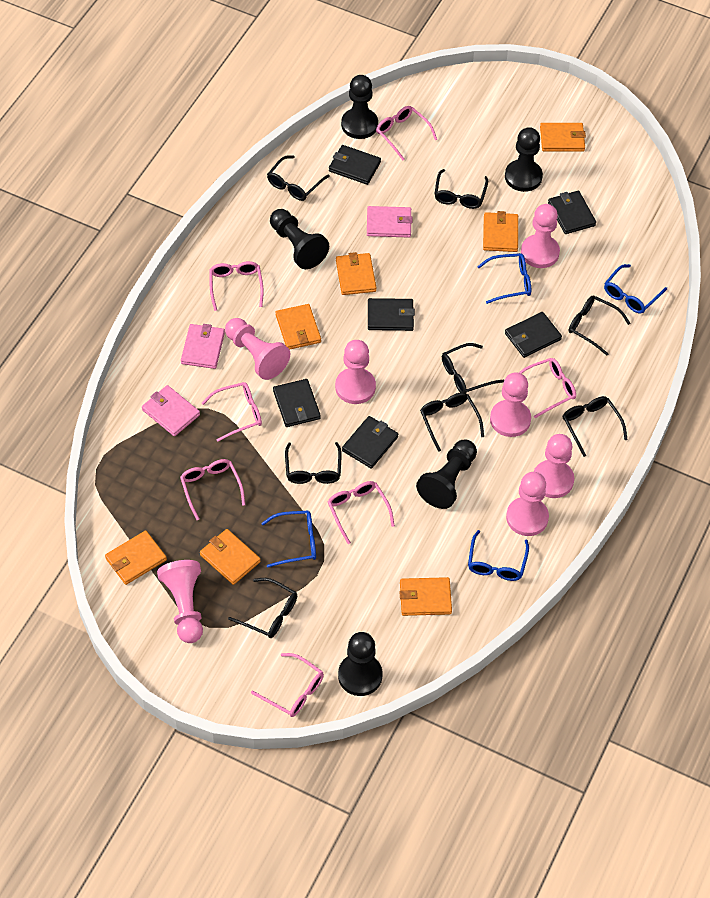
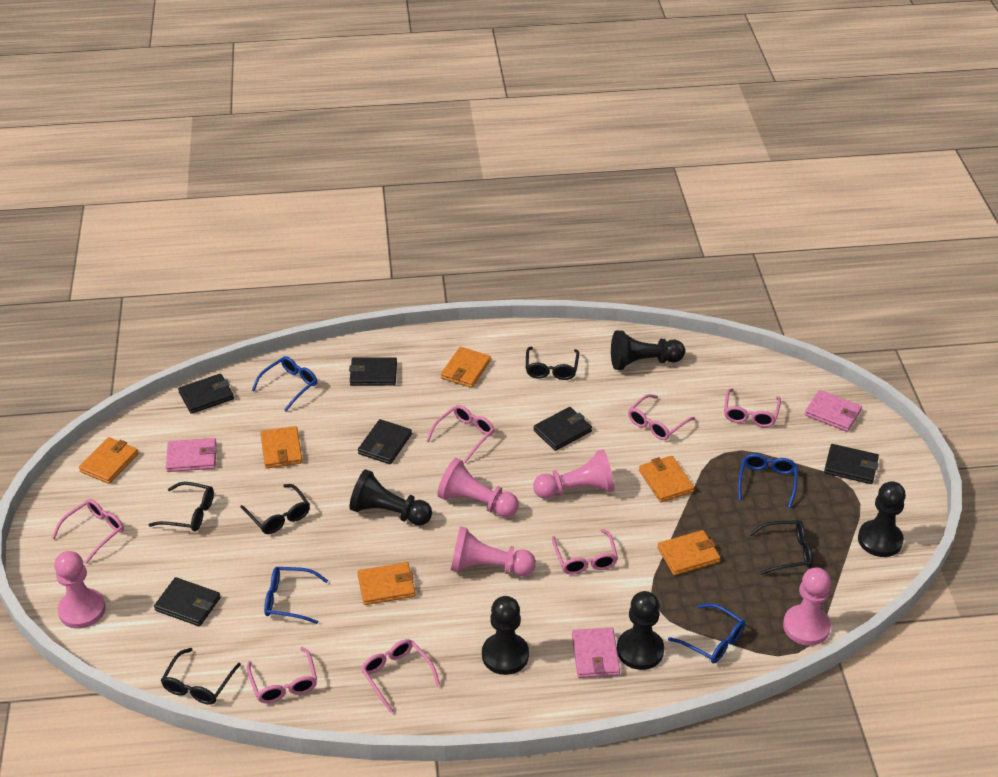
black glasses: 8 -> 5
orange wallet: 7 -> 6
pink pawn: 7 -> 5

